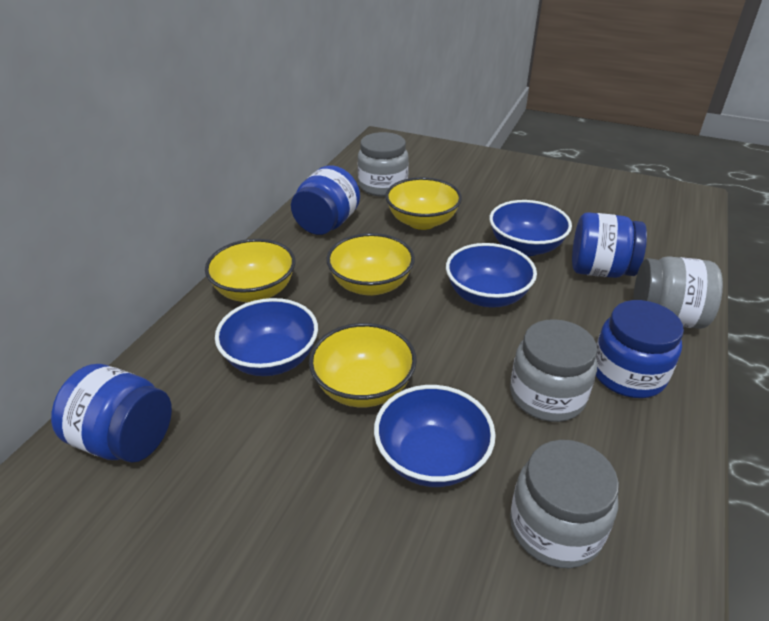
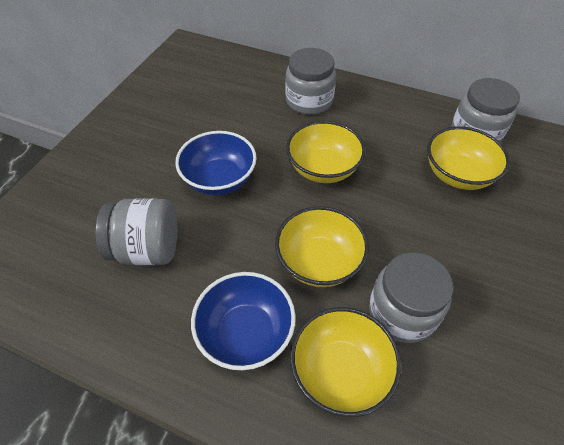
blue bowl: 4 -> 2
blue jar: 4 -> 0

